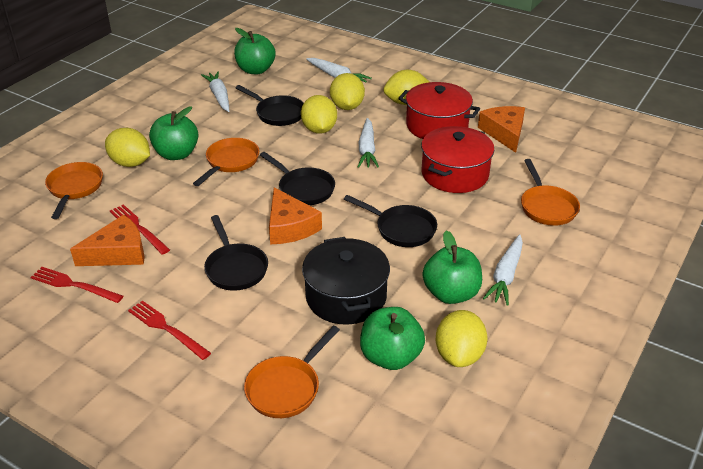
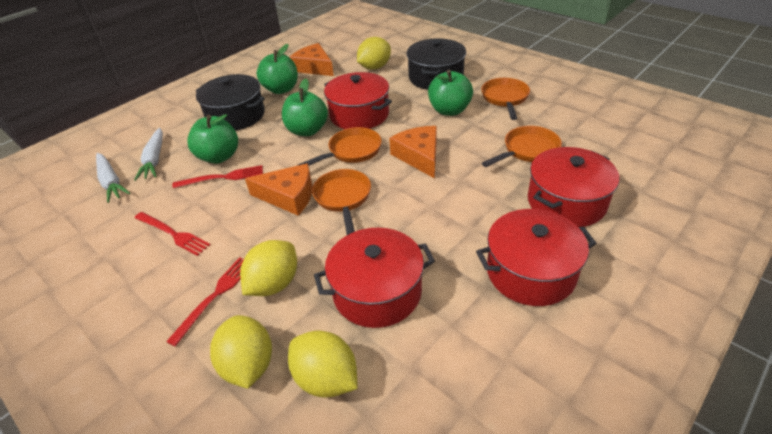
black pan: 4 -> 0
black pot: 1 -> 2
red pot: 2 -> 4
white carrot: 4 -> 2
yellow lemon: 5 -> 4

